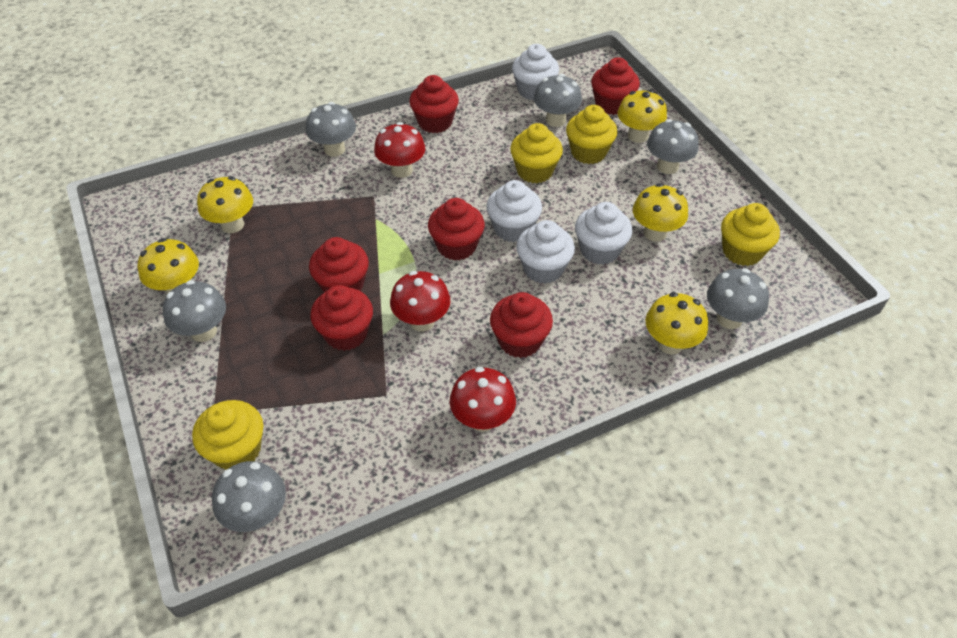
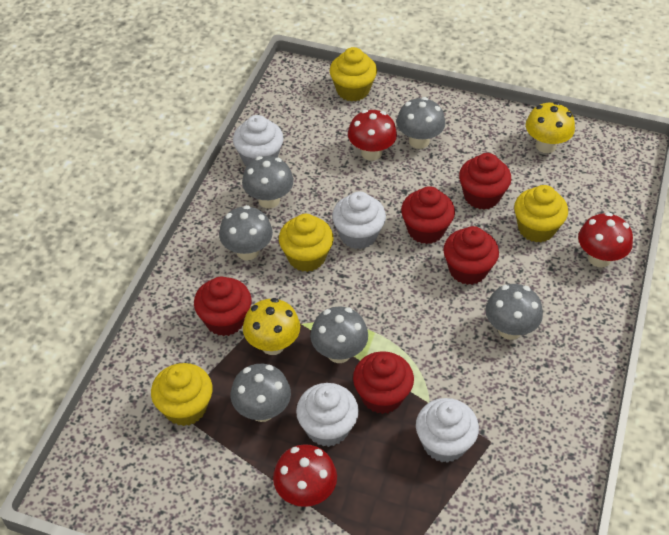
red cupcake: 6 -> 5
yellow mushroom: 5 -> 2

